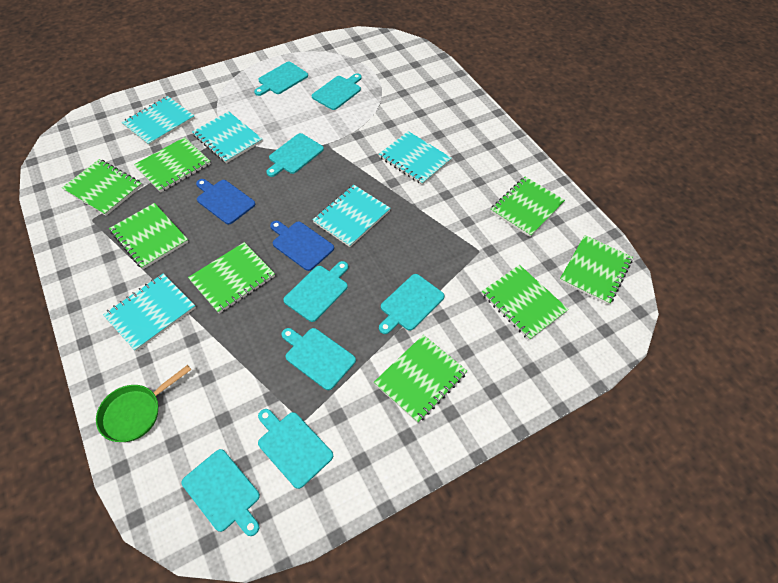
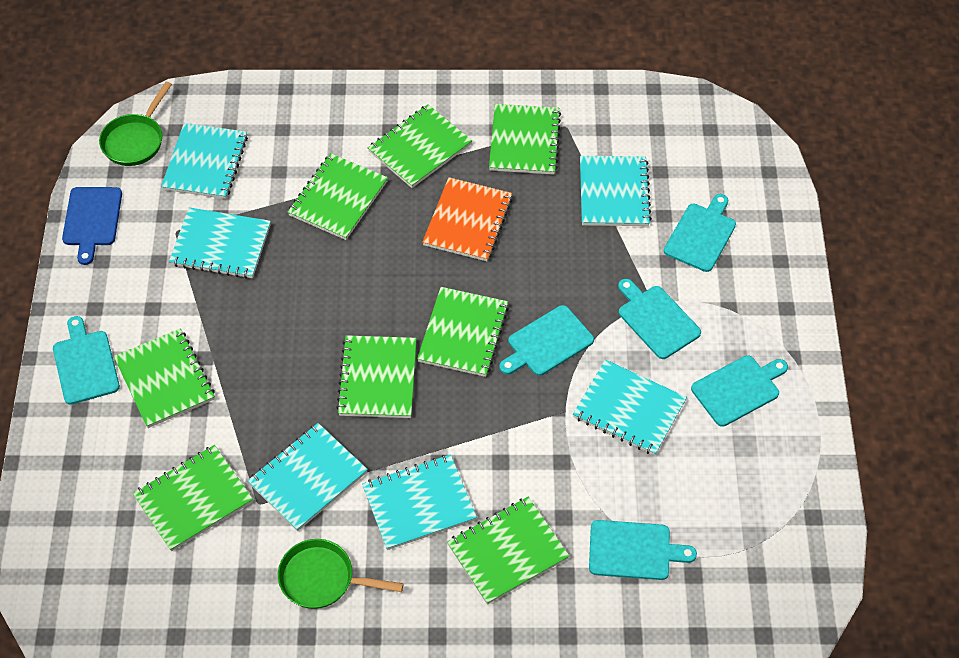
blue cutting board: 2 -> 1
green pan: 1 -> 2
orange notebook: 0 -> 1
turquoise cutting board: 8 -> 6
turquoise notebook: 5 -> 6

